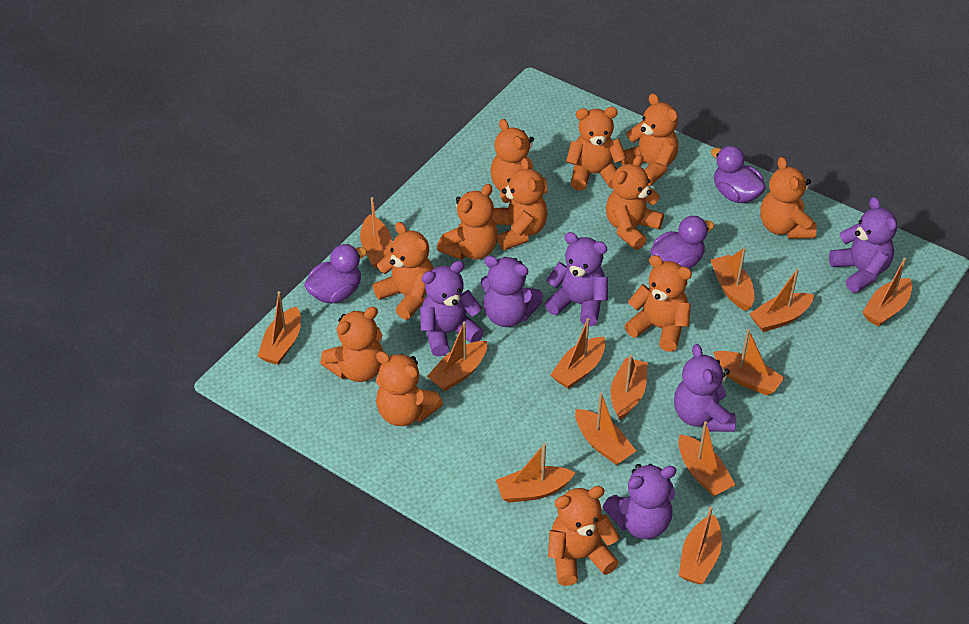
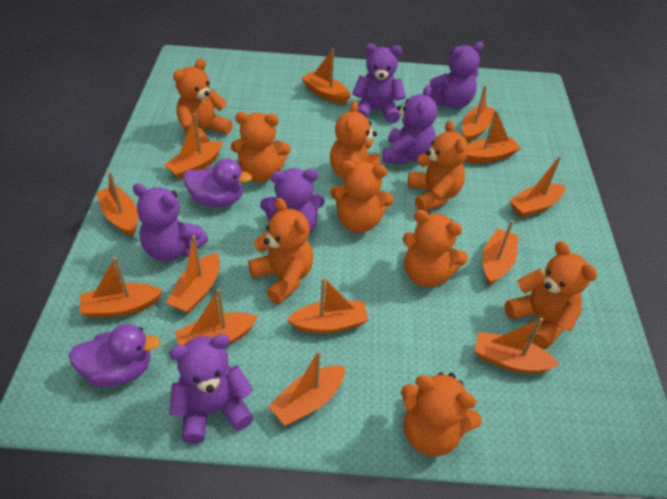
orange teddy bear: 12 -> 9
purple duck: 3 -> 2

